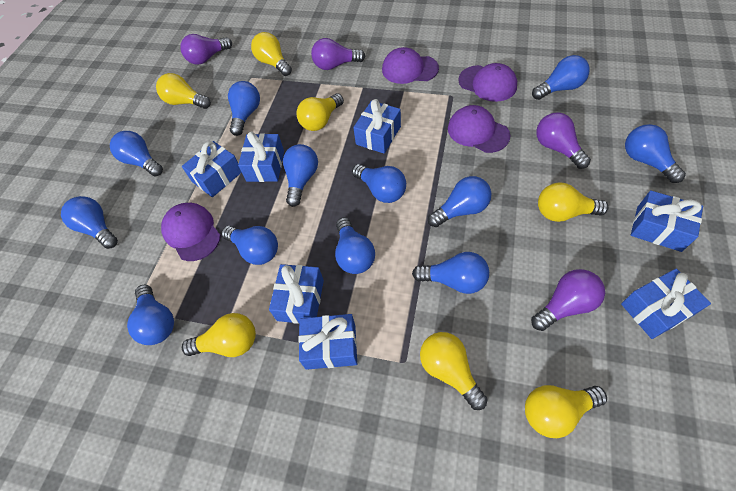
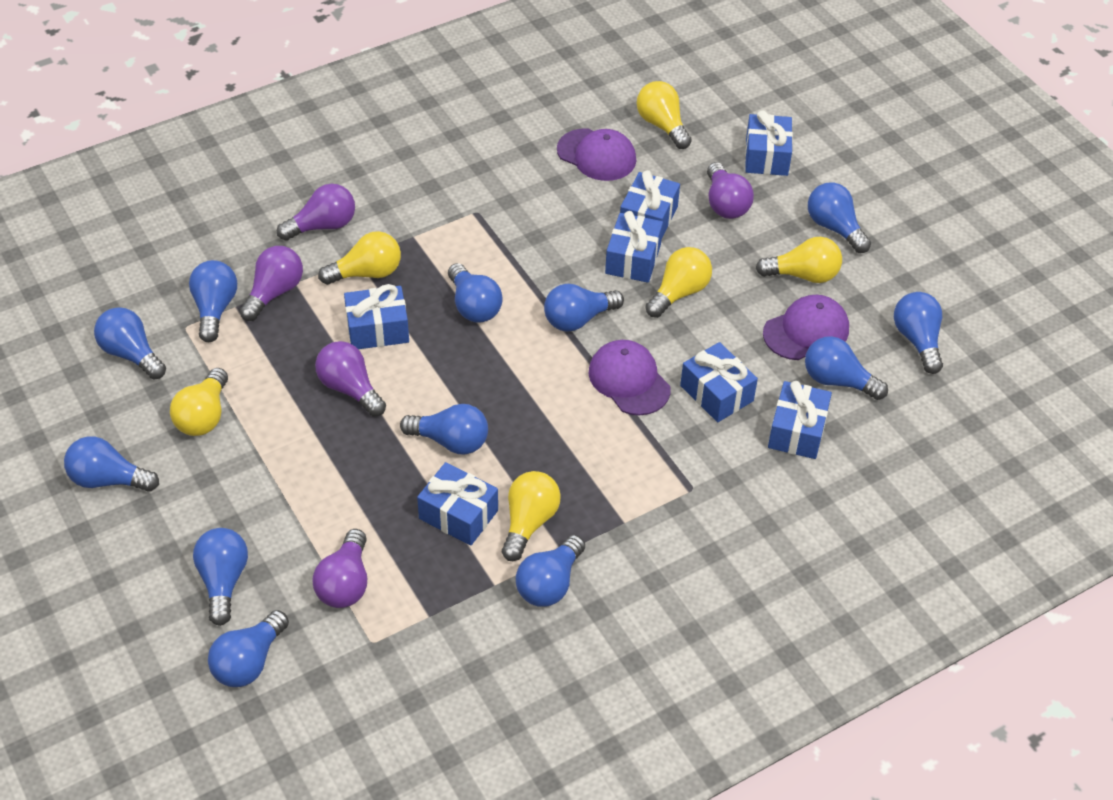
purple cap: 4 -> 3
purple light bulb: 4 -> 5
yellow light bulb: 7 -> 6

